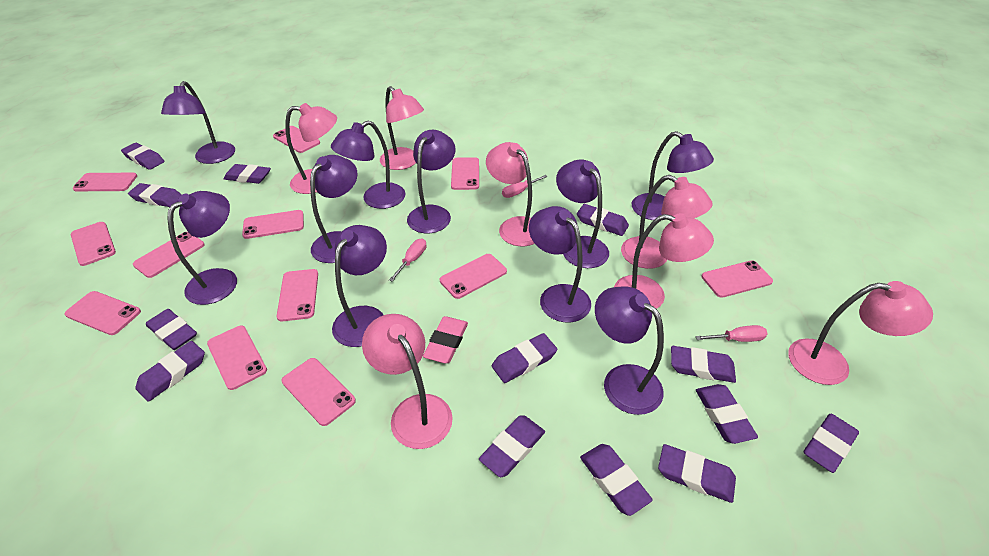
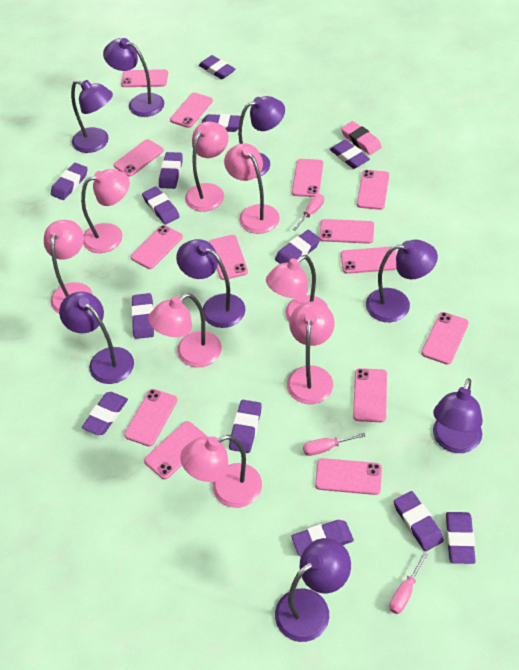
pink lamp: 7 -> 8
pink phone: 12 -> 14
purple lamp: 10 -> 8

